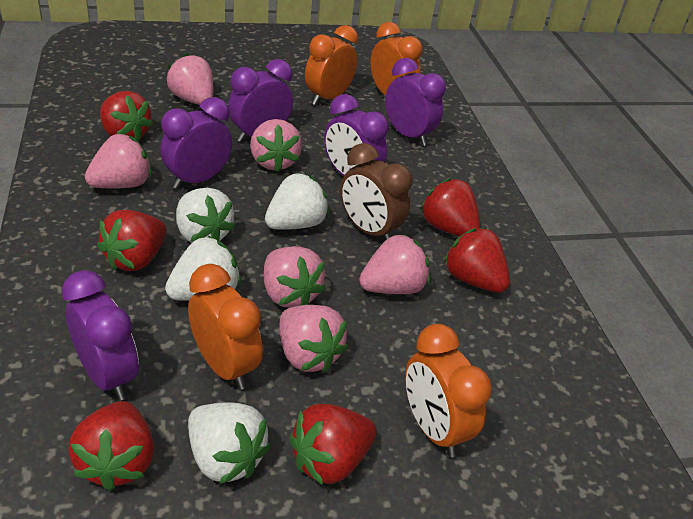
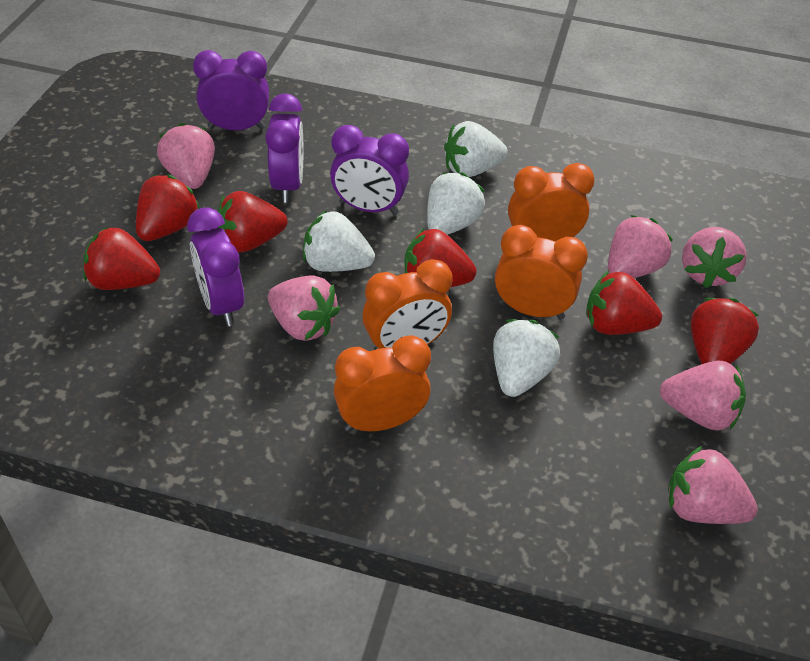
brown clock: 1 -> 0
purple clock: 5 -> 4

